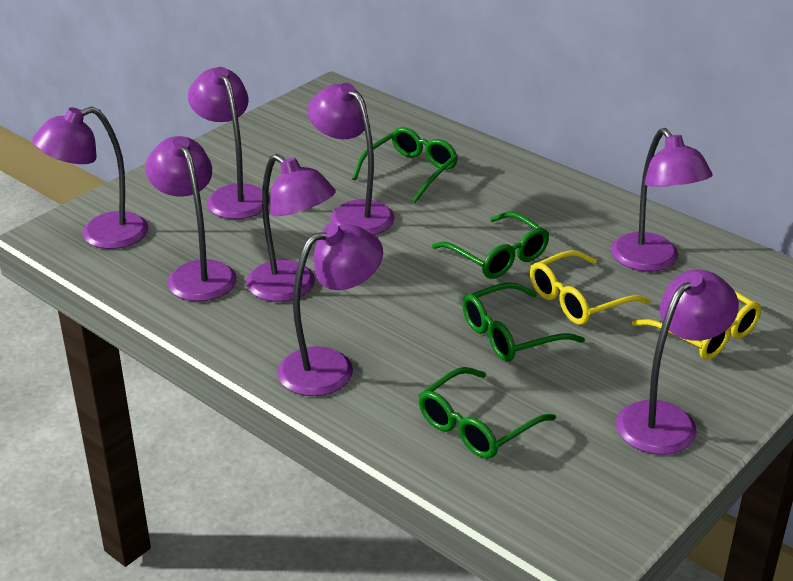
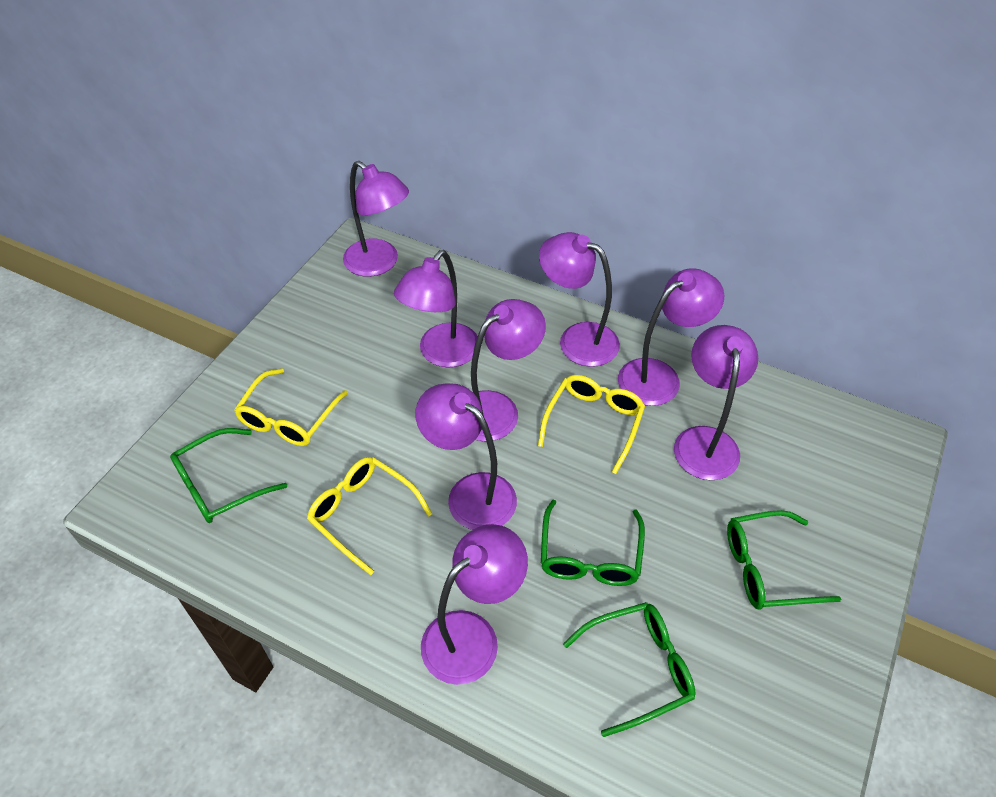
yellow glasses: 2 -> 3

